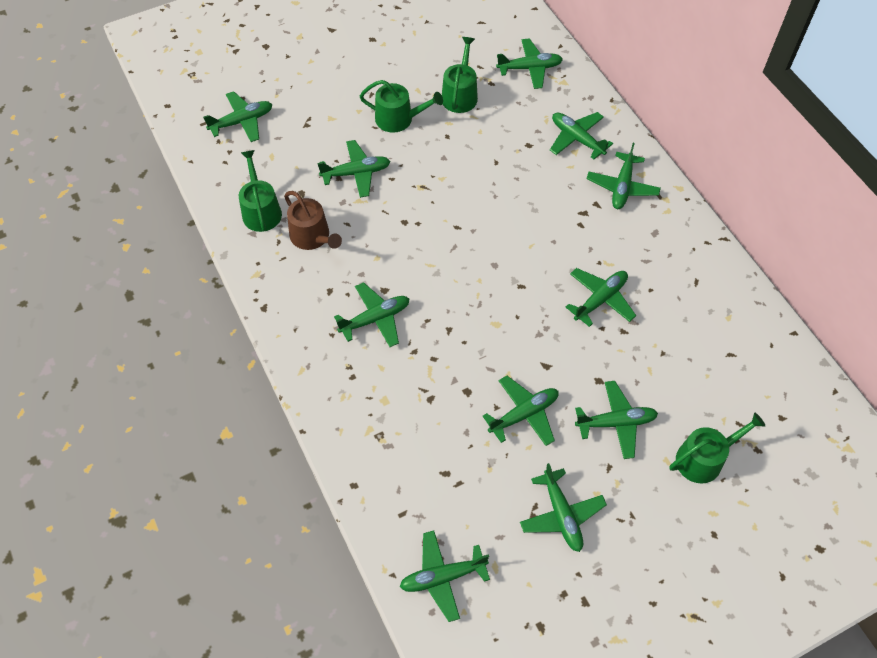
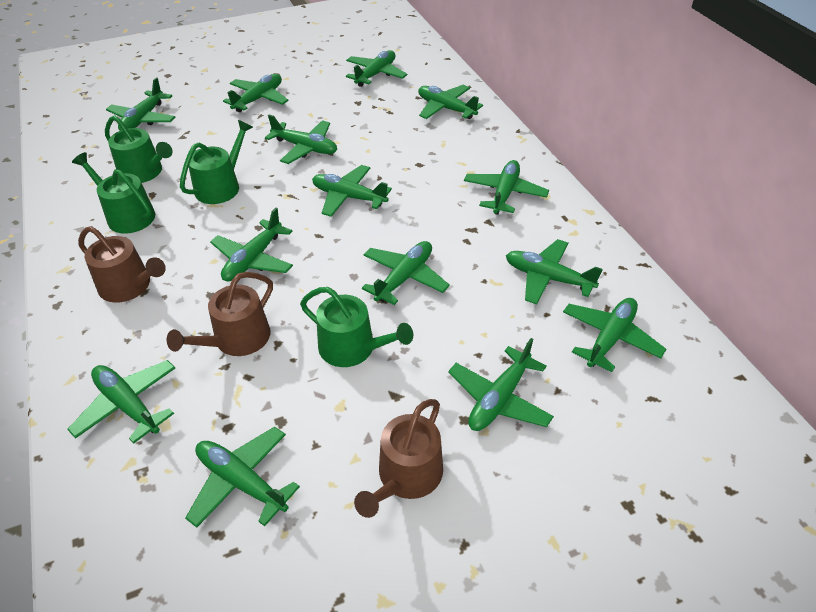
brown watering can: 1 -> 3
green plane: 11 -> 14

